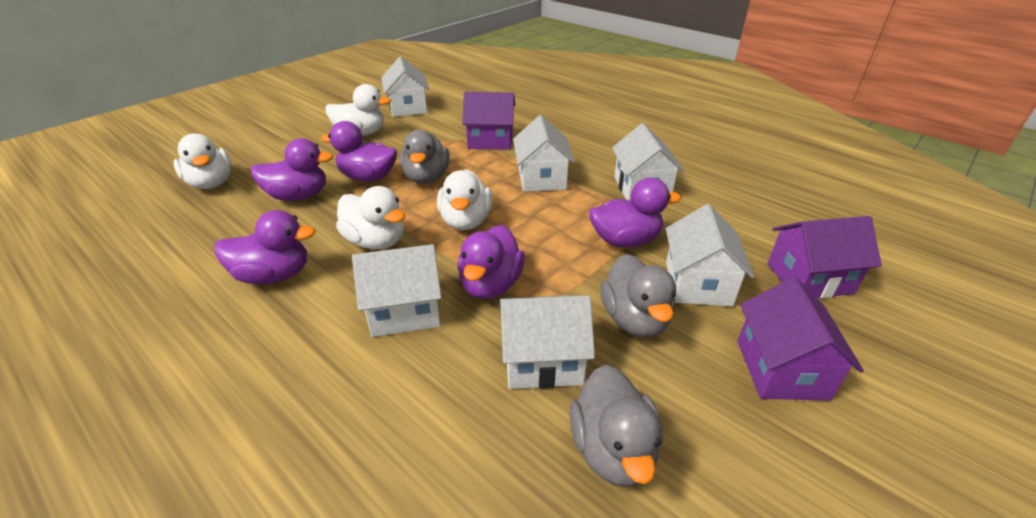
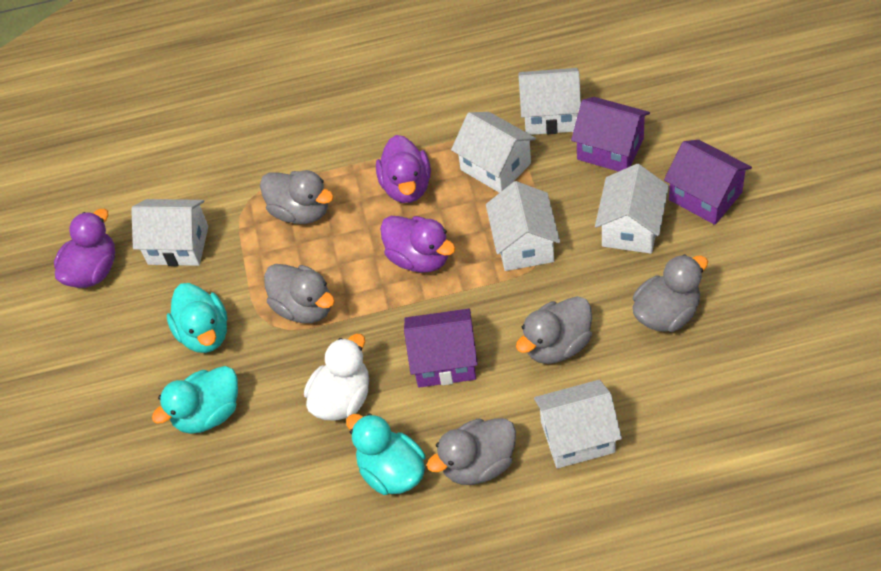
grey duck: 3 -> 5
purple duck: 5 -> 3
turquoise duck: 0 -> 3
white duck: 4 -> 1

